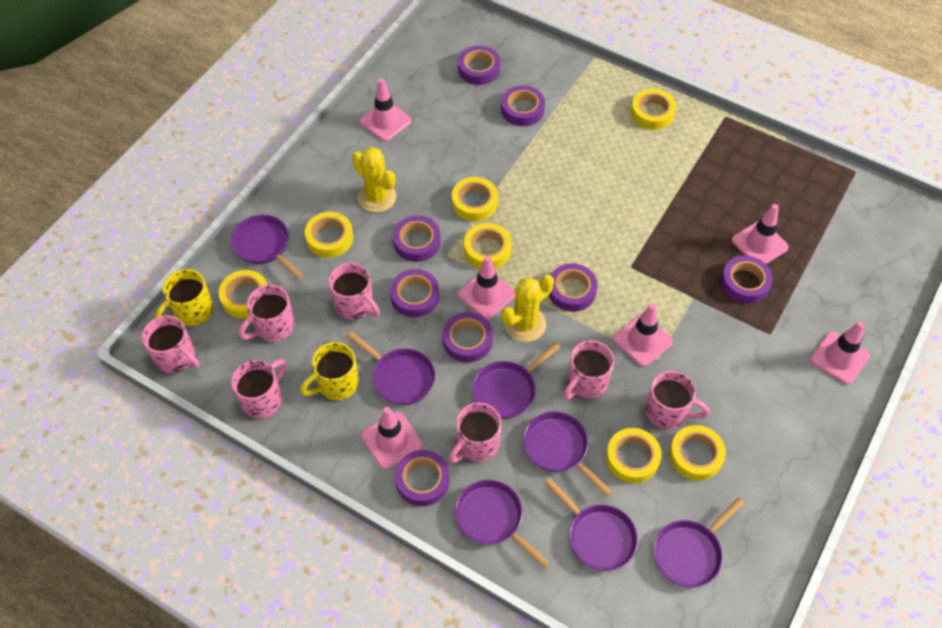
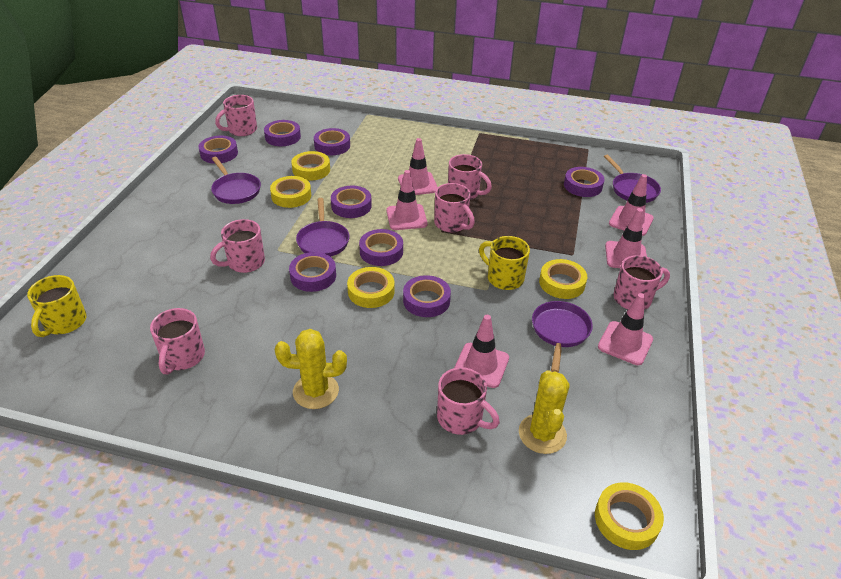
purple pan: 7 -> 4
yellow tape: 7 -> 5

